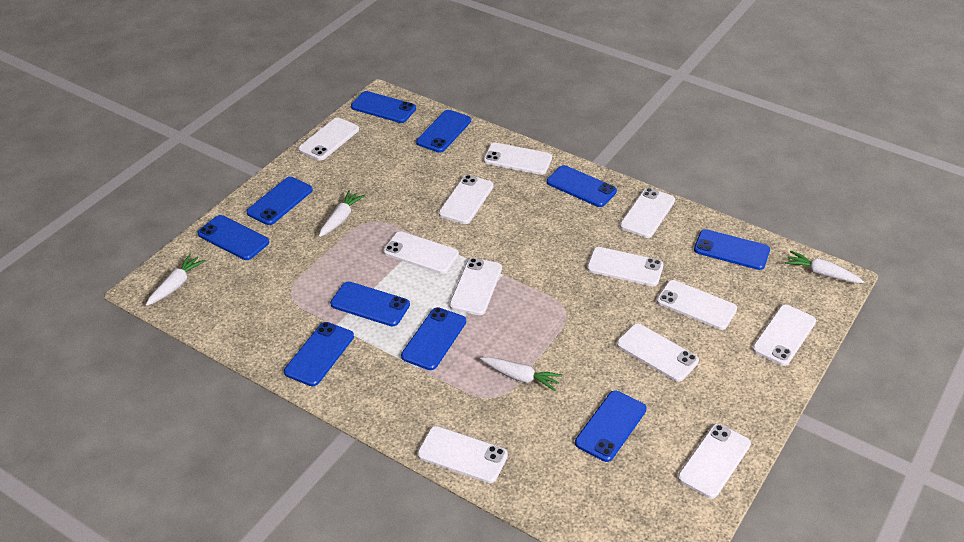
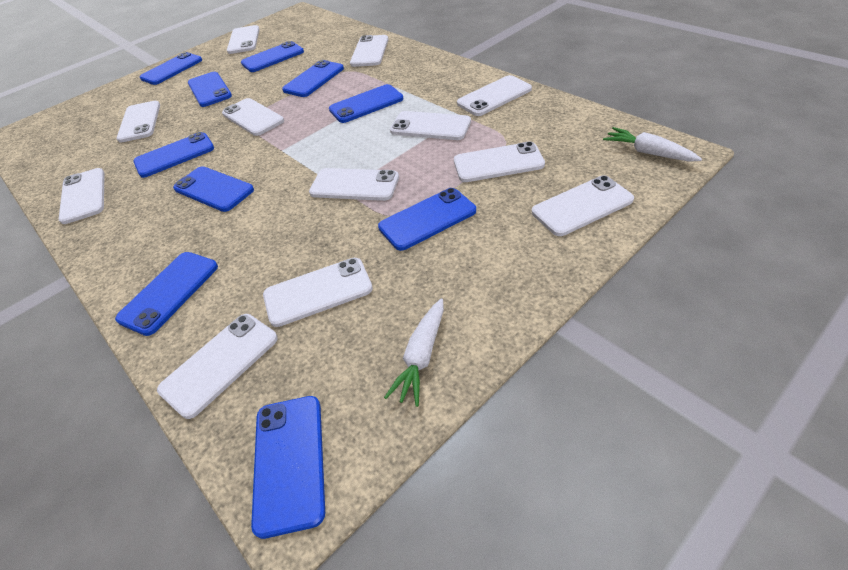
white carrot: 4 -> 2

